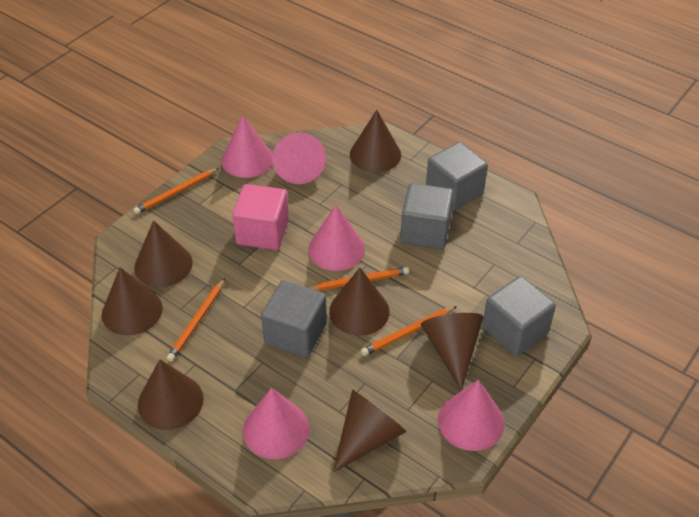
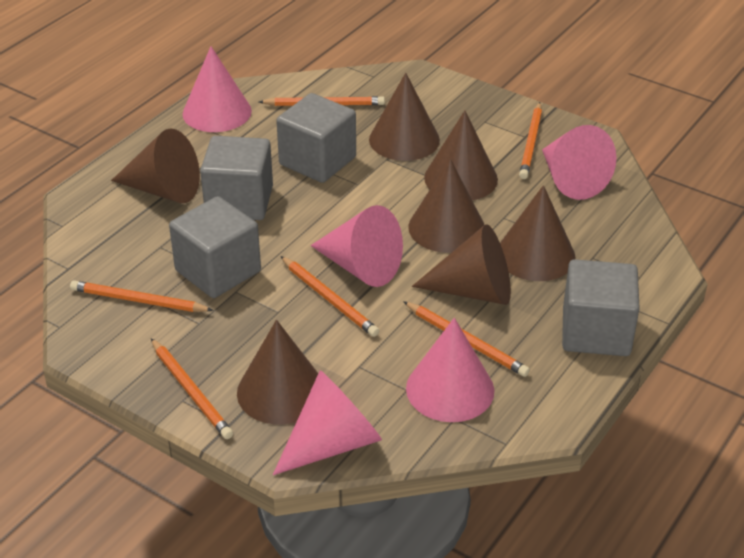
orange pencil: 4 -> 6
pink cube: 1 -> 0

